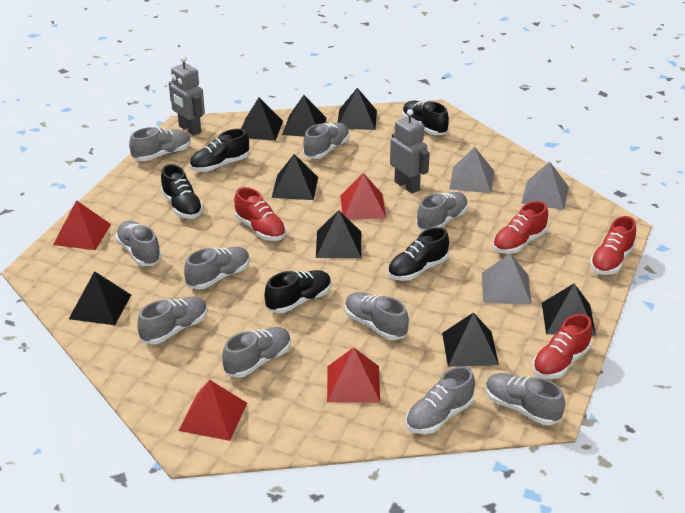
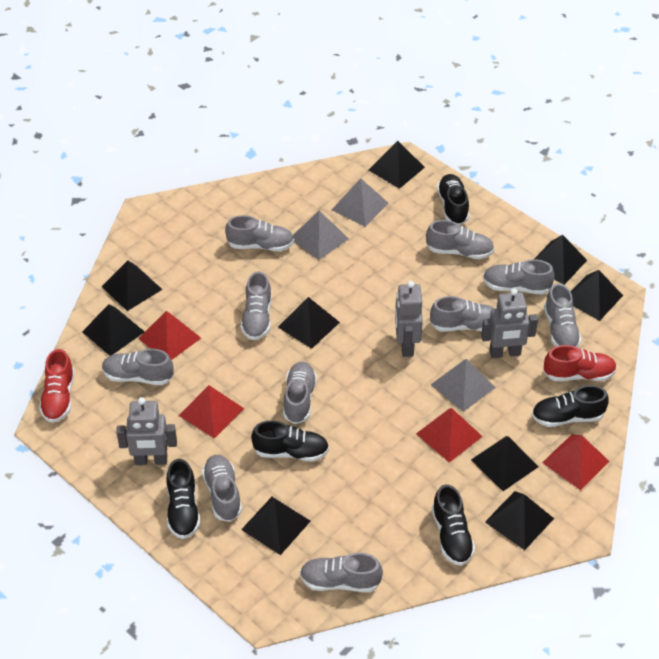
black pyramid: 8 -> 9
grey robot: 2 -> 3
red shoe: 4 -> 2

